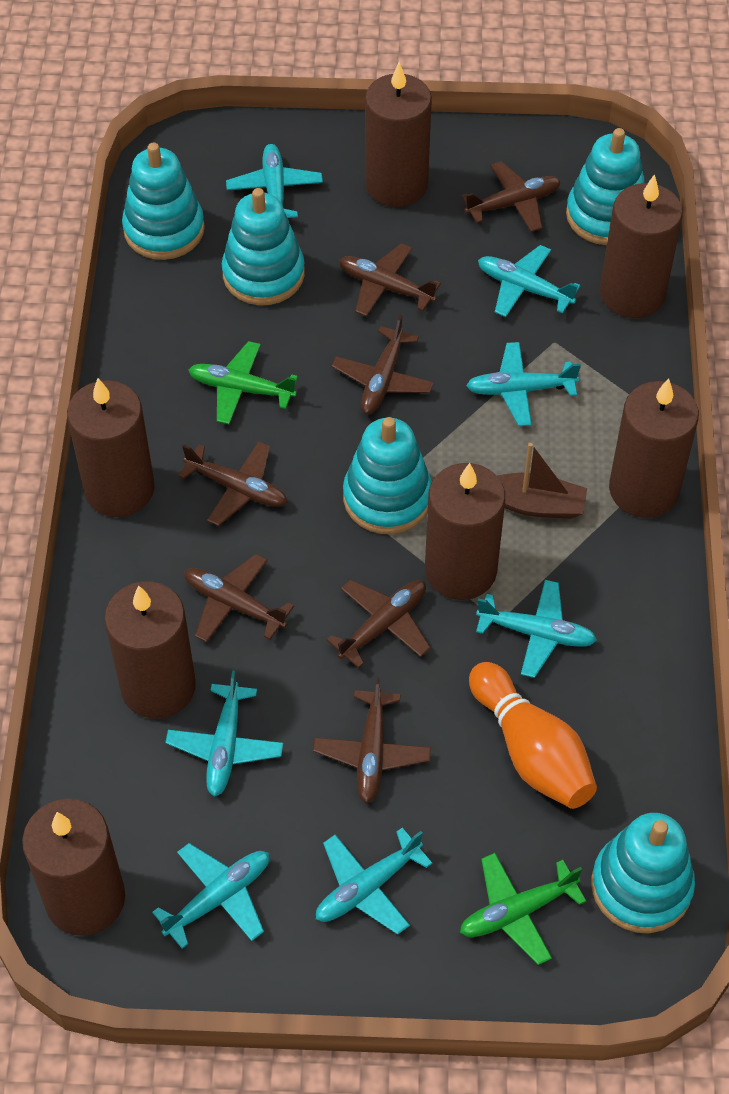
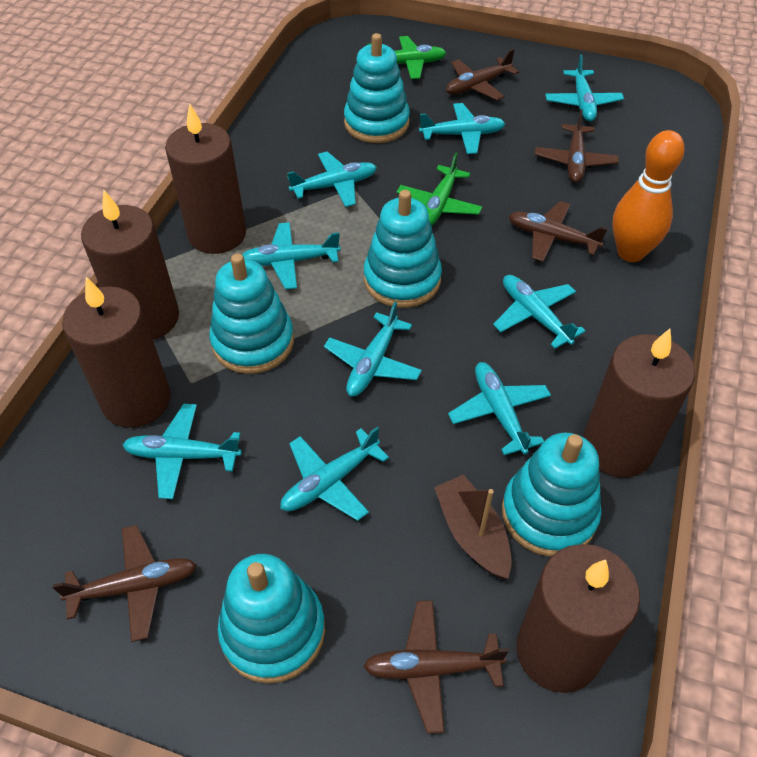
brown candle: 7 -> 5
brown plane: 7 -> 5
turquoise plane: 7 -> 9

